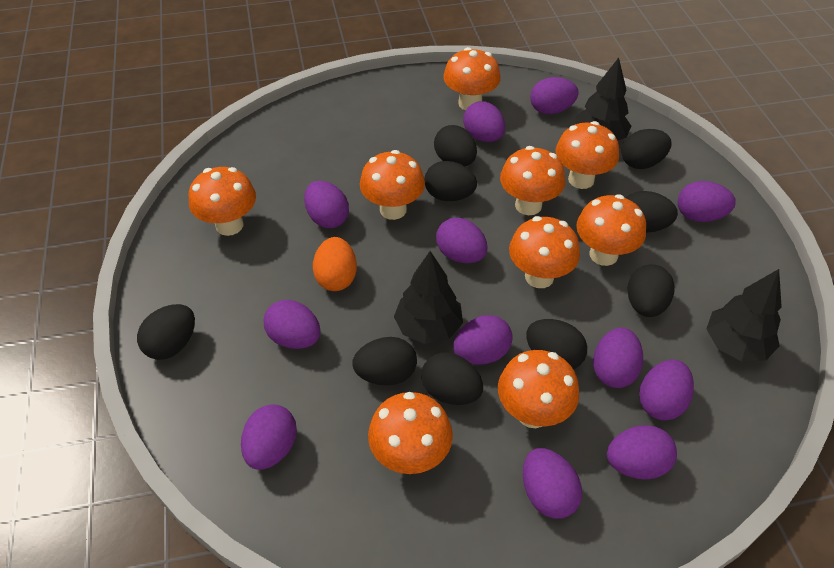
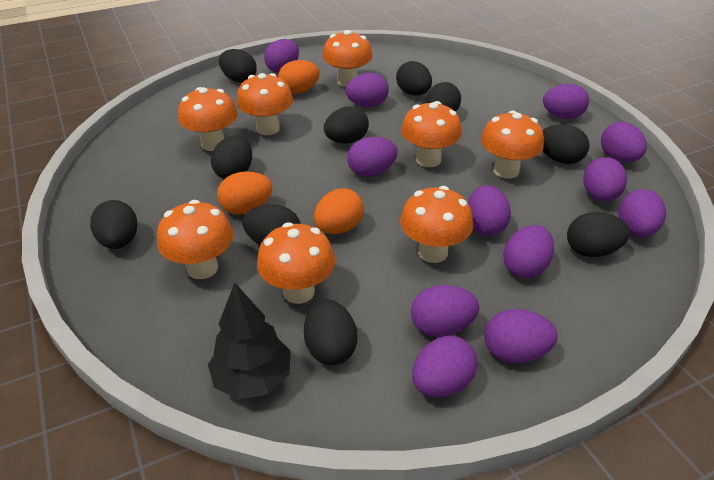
black egg: 9 -> 10
black tree: 3 -> 1
orange egg: 1 -> 3
orange mushroom: 9 -> 8

